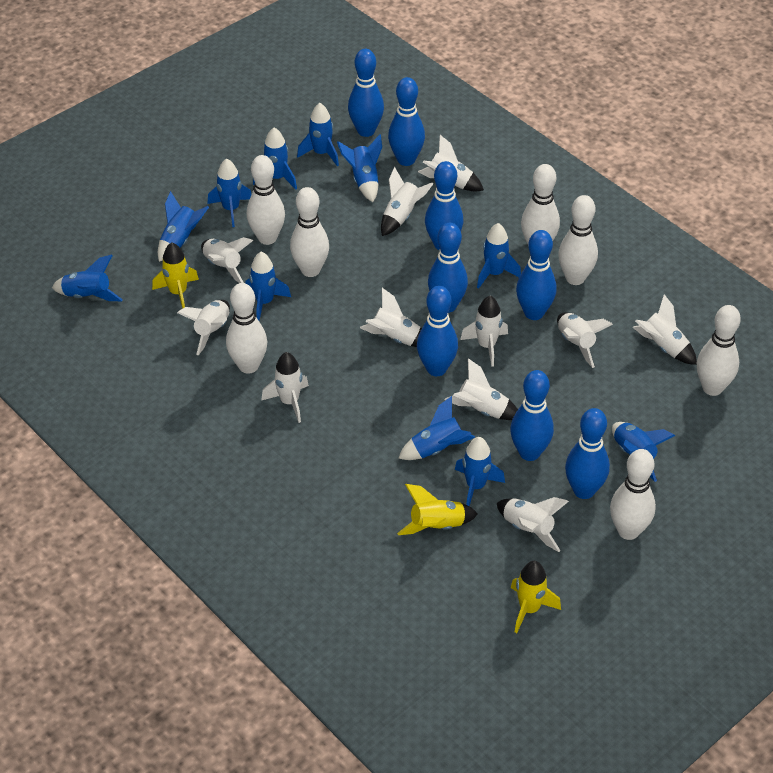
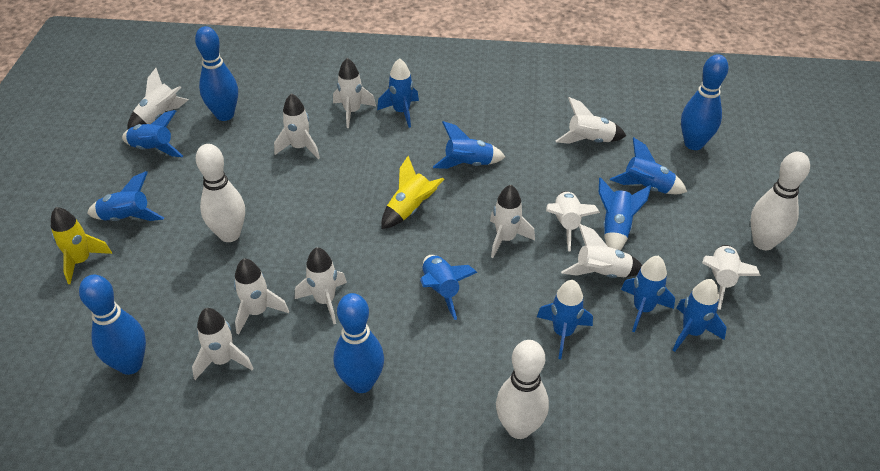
blue bowling pin: 8 -> 4
blue rocket: 11 -> 10
white bowling pin: 7 -> 3
yellow rocket: 3 -> 2

